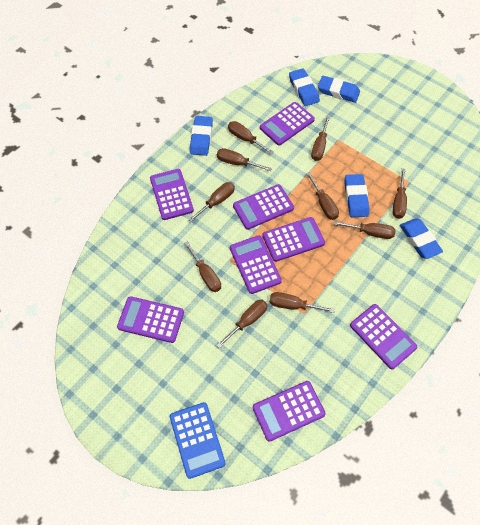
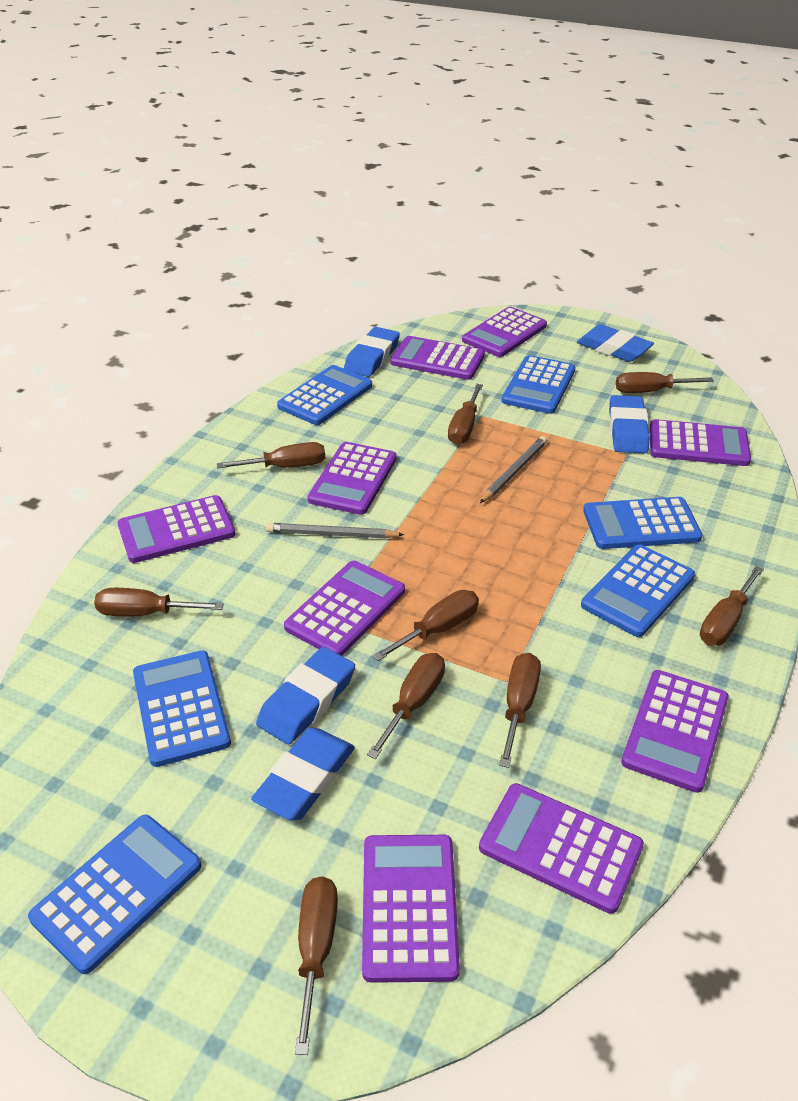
blue calculator: 1 -> 6
brown screwdriver: 10 -> 9
grey pencil: 0 -> 2
purple calculator: 8 -> 9

